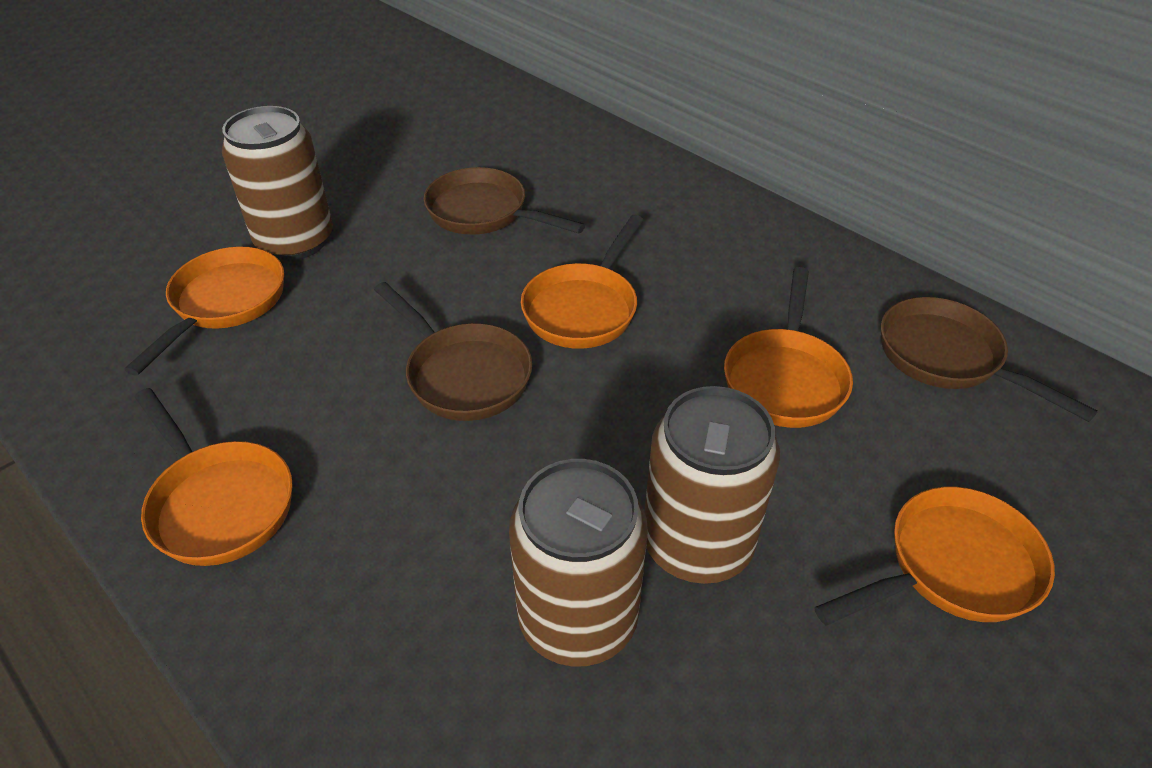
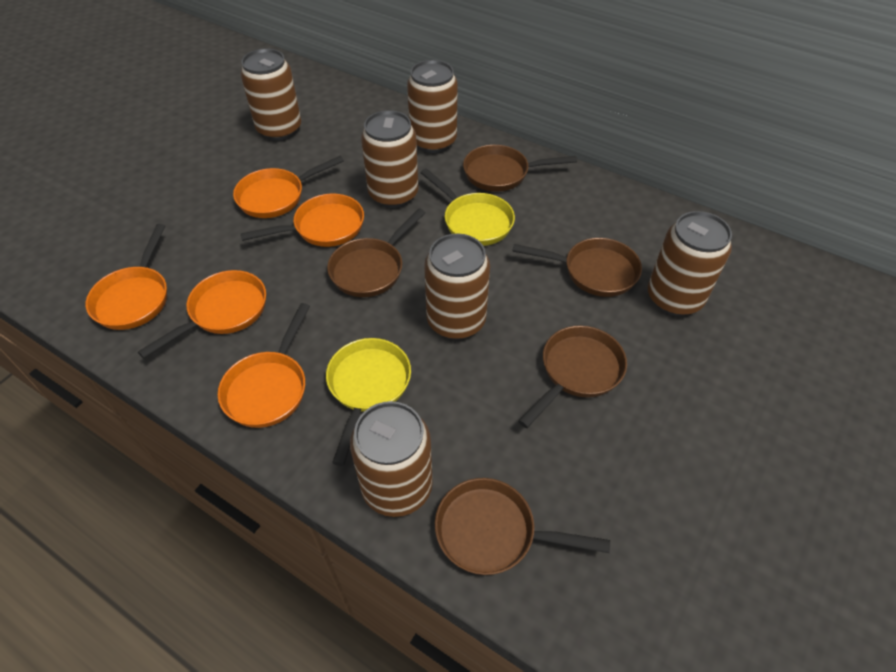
brown can: 3 -> 6
brown pan: 3 -> 5
yellow pan: 0 -> 2

